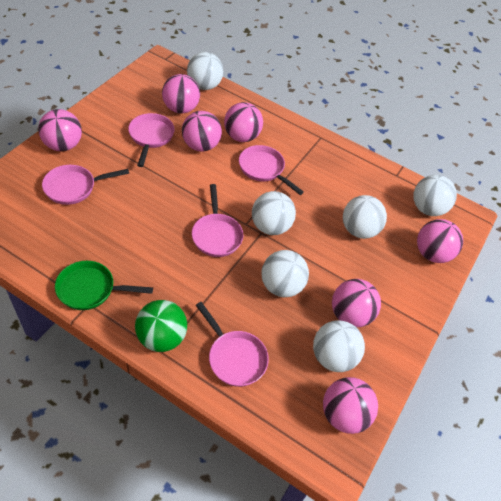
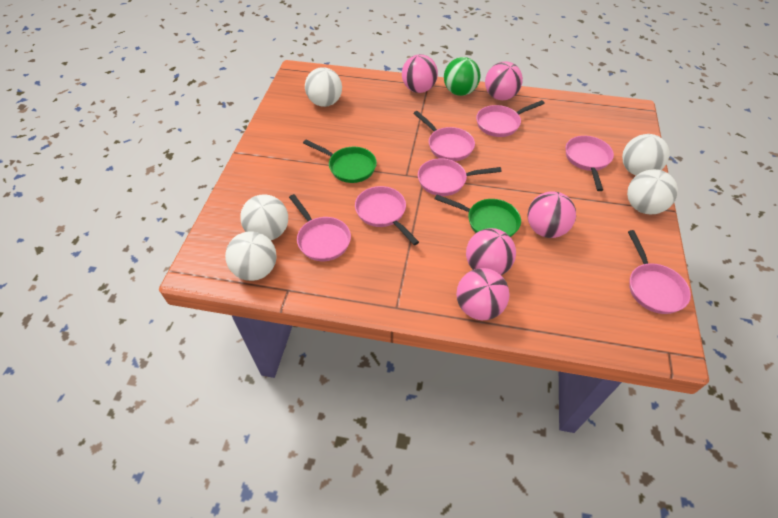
green pan: 1 -> 2
pink ball: 7 -> 5
pink pan: 5 -> 7
white ball: 6 -> 5

